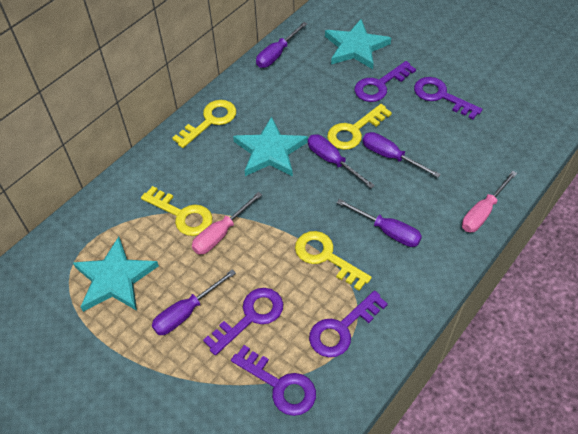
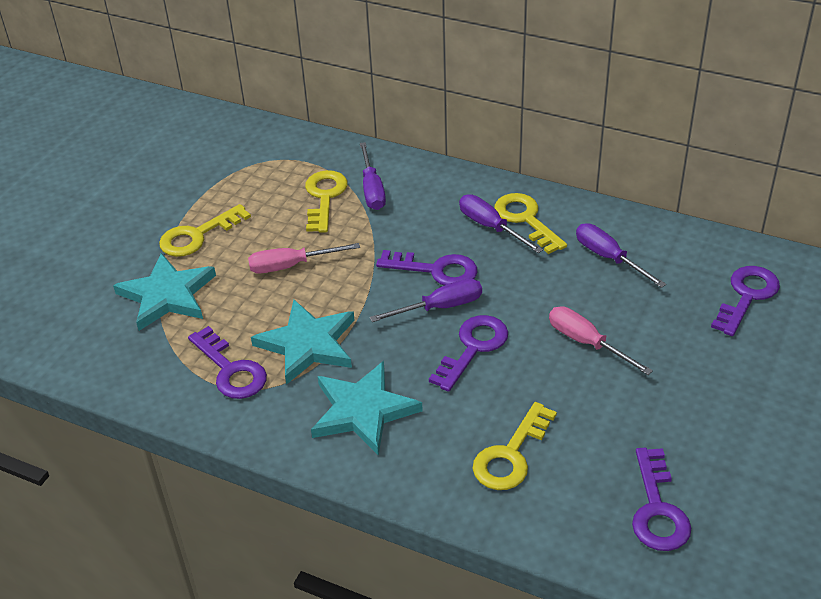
purple screwdriver: 5 -> 4

